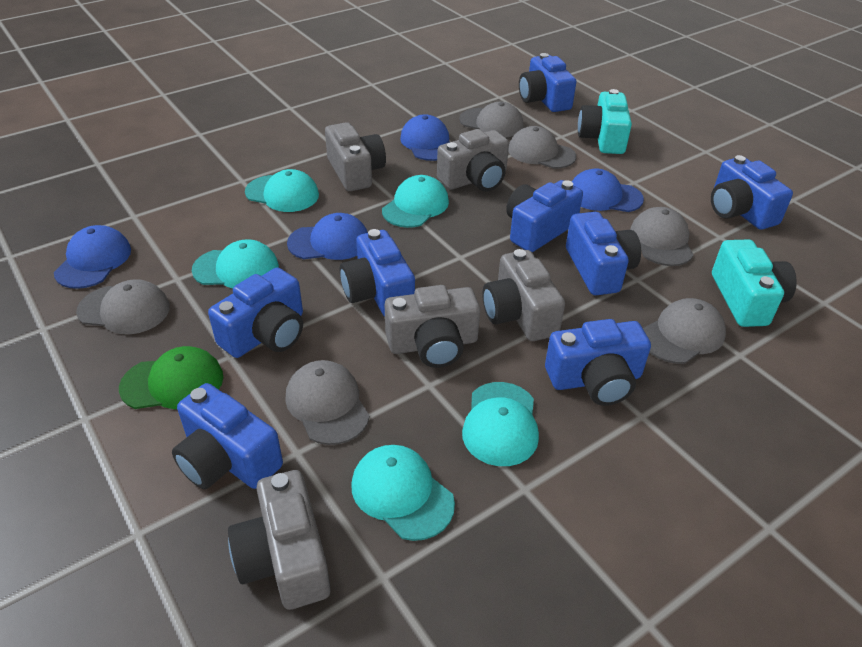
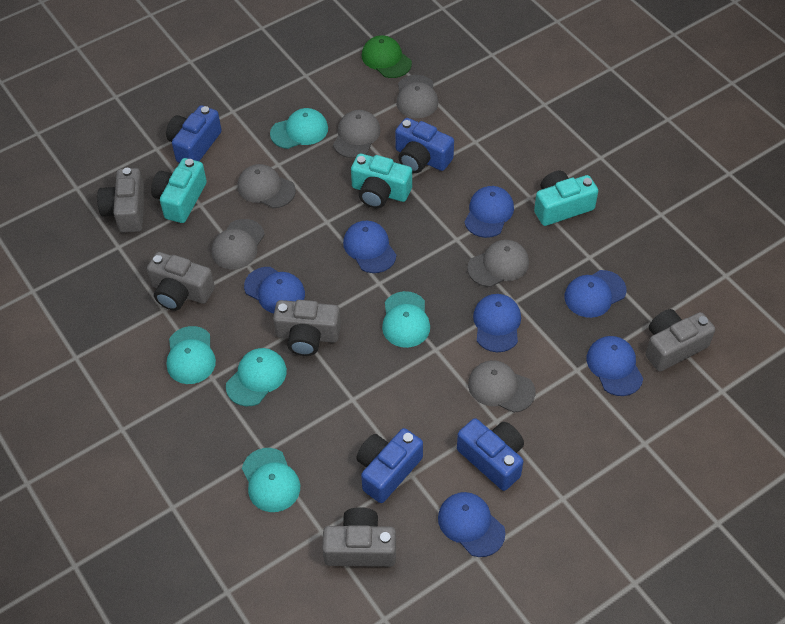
blue camera: 8 -> 4
blue cap: 4 -> 7
turquoise camera: 2 -> 3

